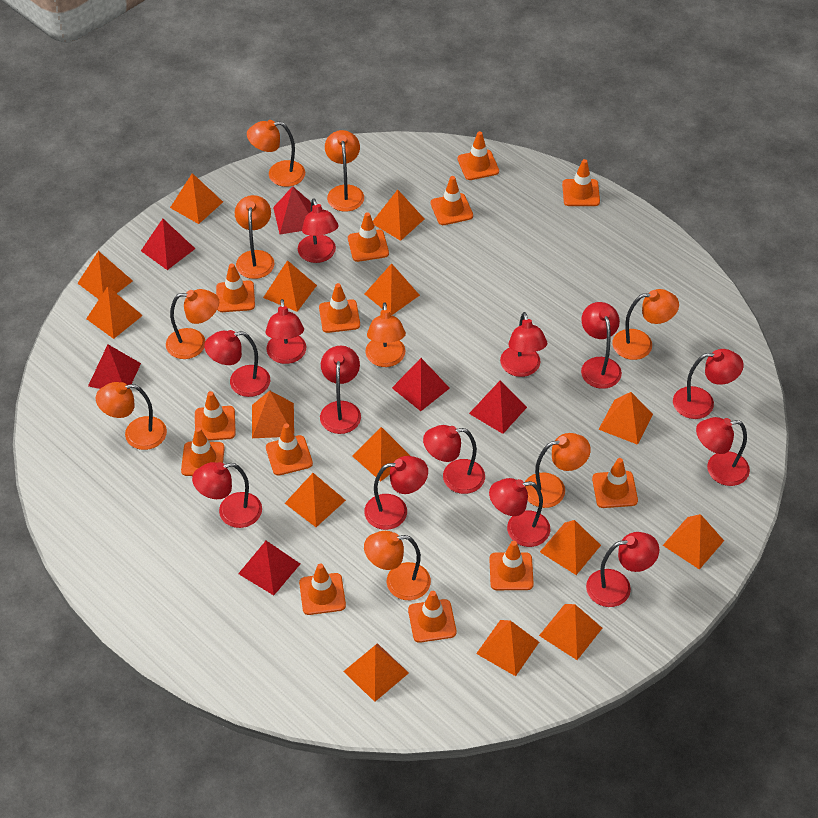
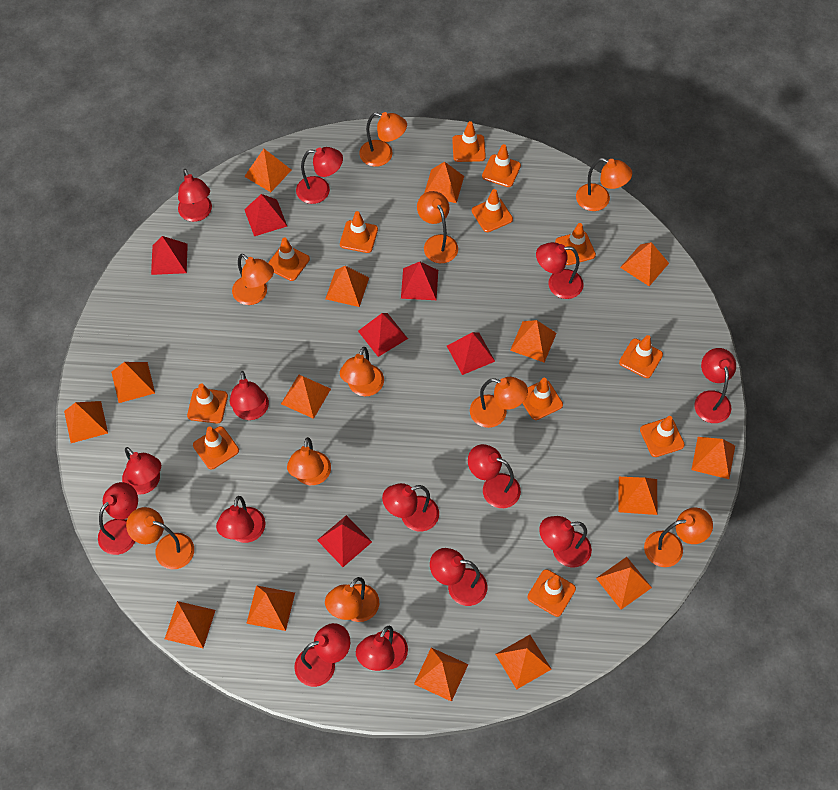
orange lamp: 9 -> 10
orange traffic cone: 13 -> 12
red lamp: 13 -> 14

